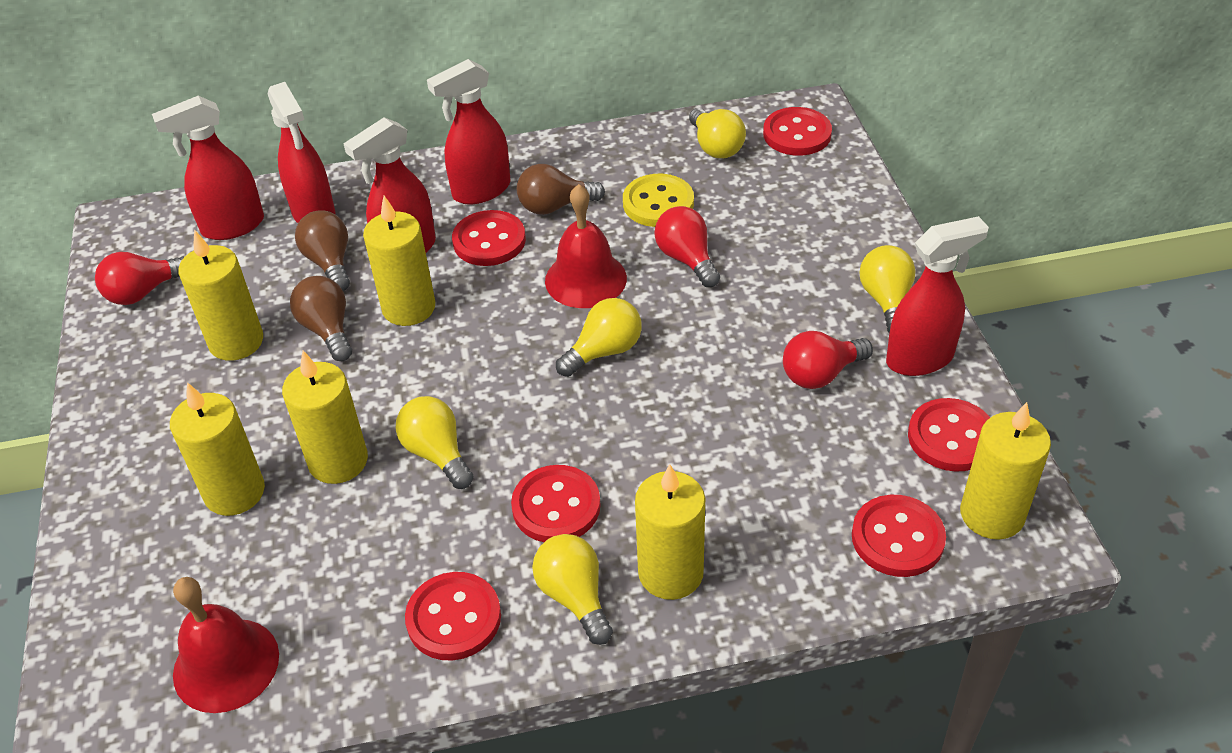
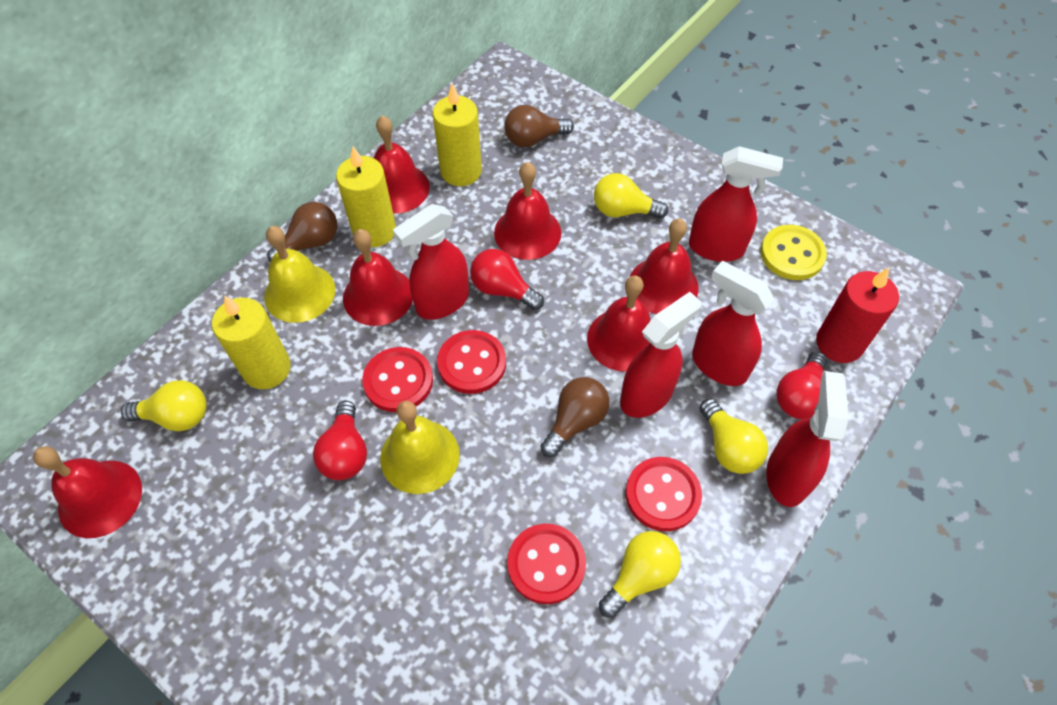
red bell: 2 -> 6
red button: 6 -> 4
red candle: 0 -> 1
yellow bell: 0 -> 2
yellow candle: 6 -> 3
yellow light bulb: 5 -> 4

